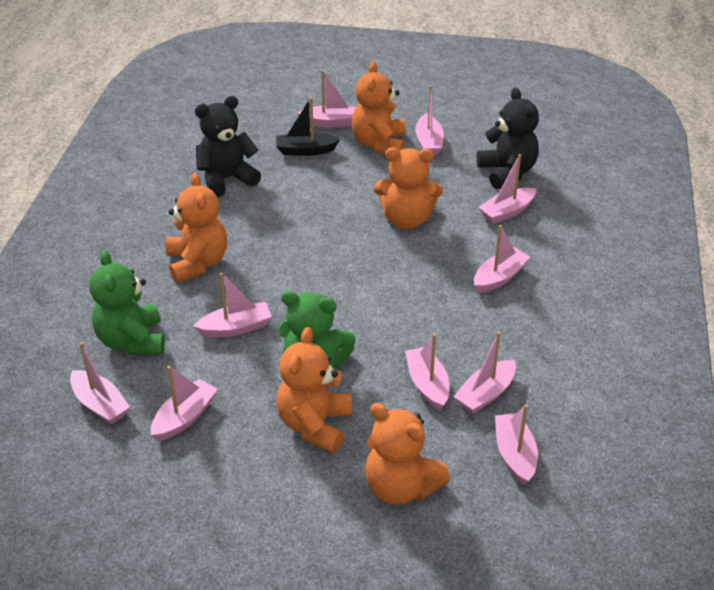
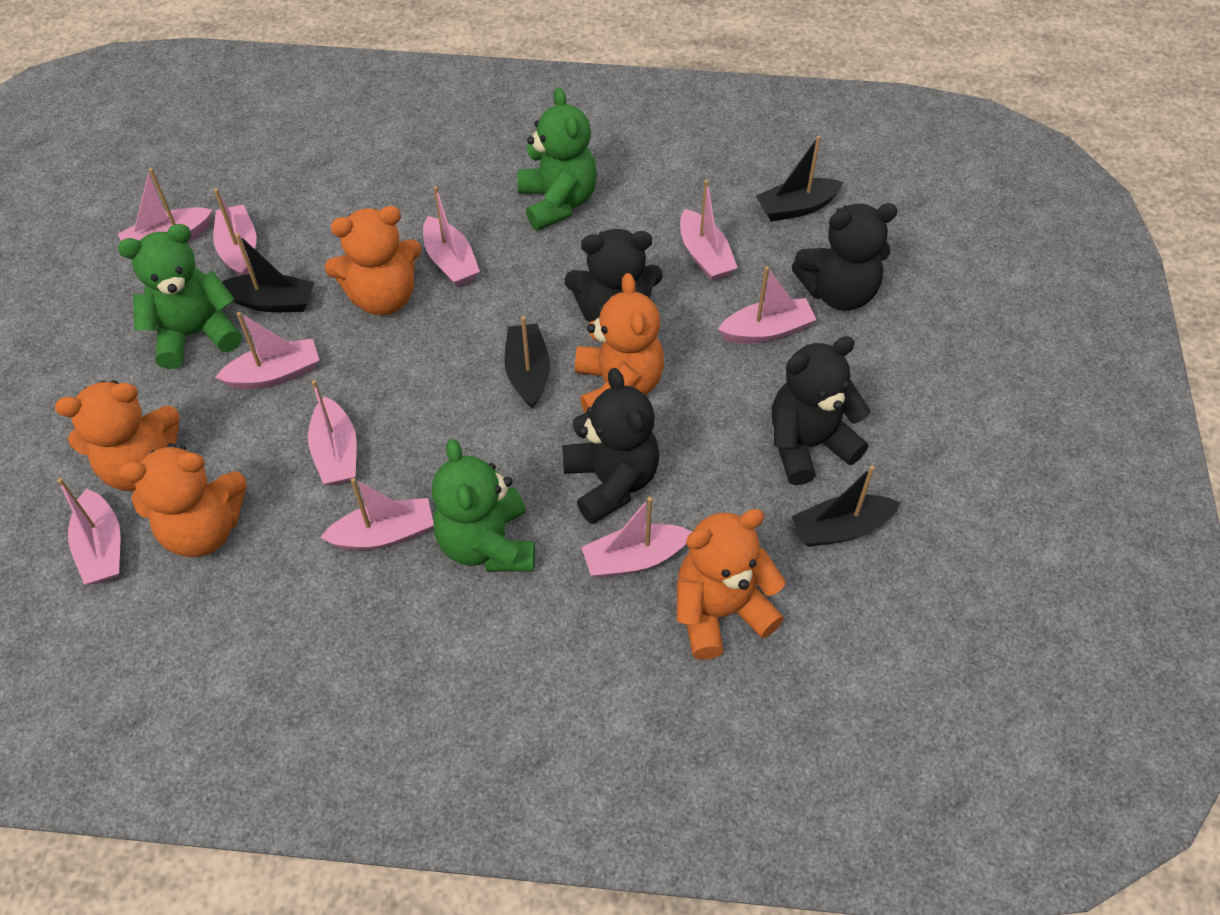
black boat: 1 -> 4
black teddy bear: 2 -> 4
green teddy bear: 2 -> 3

